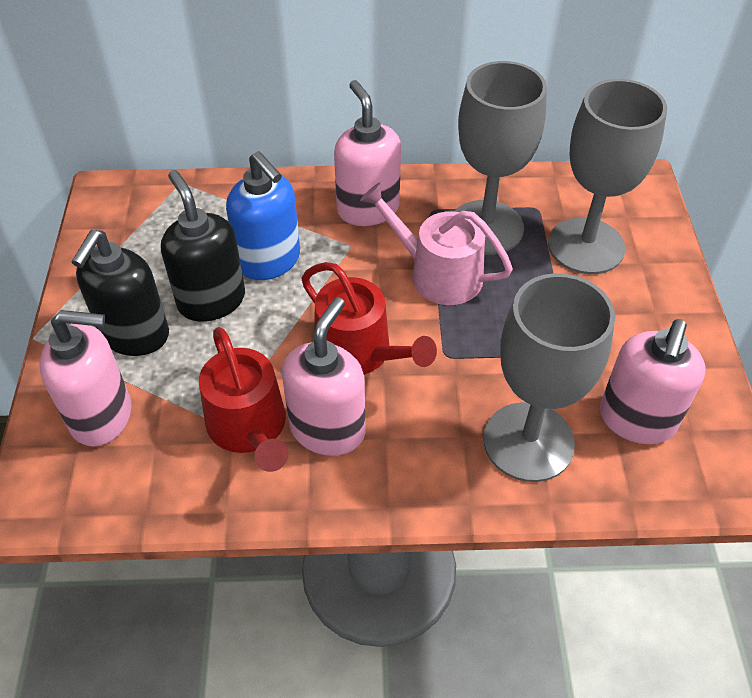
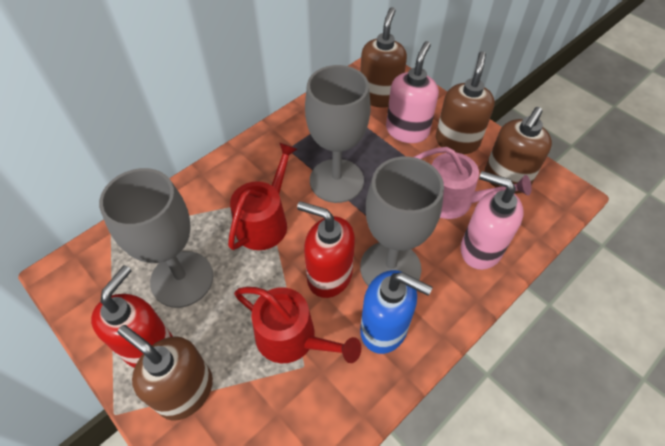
black soap dispenser: 2 -> 0
brown soap dispenser: 0 -> 4
pink soap dispenser: 4 -> 2
red soap dispenser: 0 -> 2

